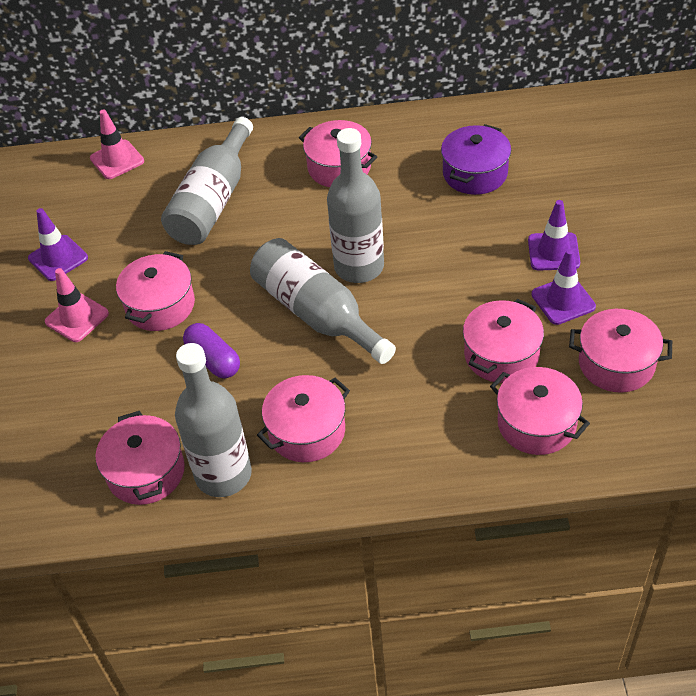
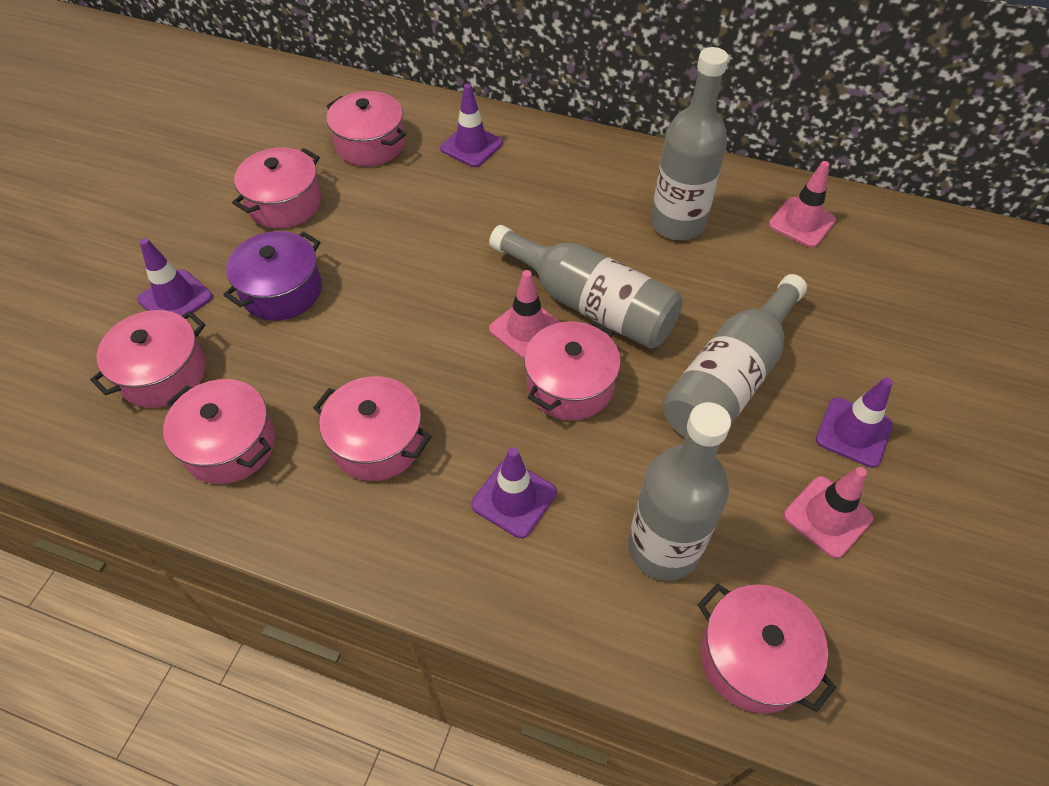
pink traffic cone: 2 -> 3
purple capsule: 1 -> 0
purple traffic cone: 3 -> 4

